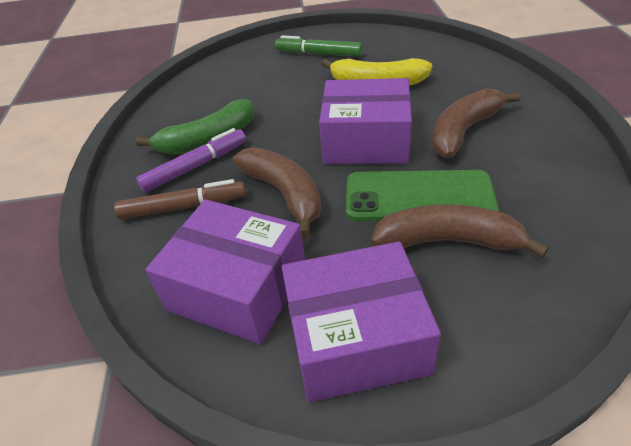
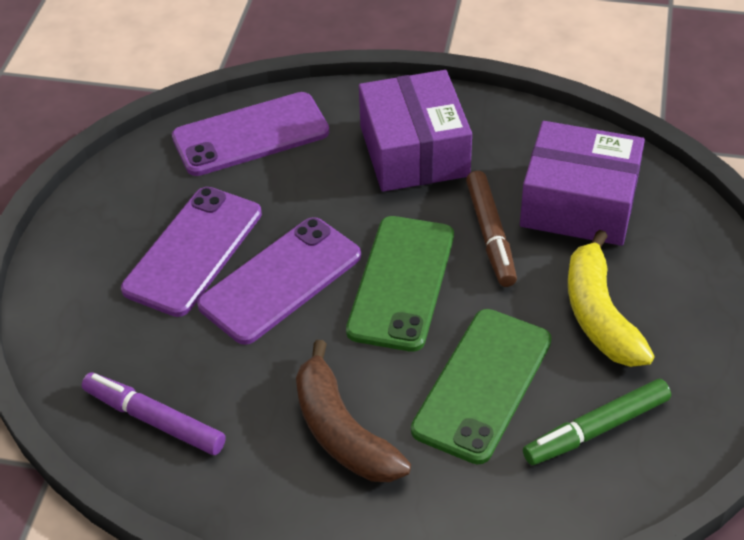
brown banana: 3 -> 1
green banana: 1 -> 0
green phone: 1 -> 2
purple box: 3 -> 2
purple phone: 0 -> 3

